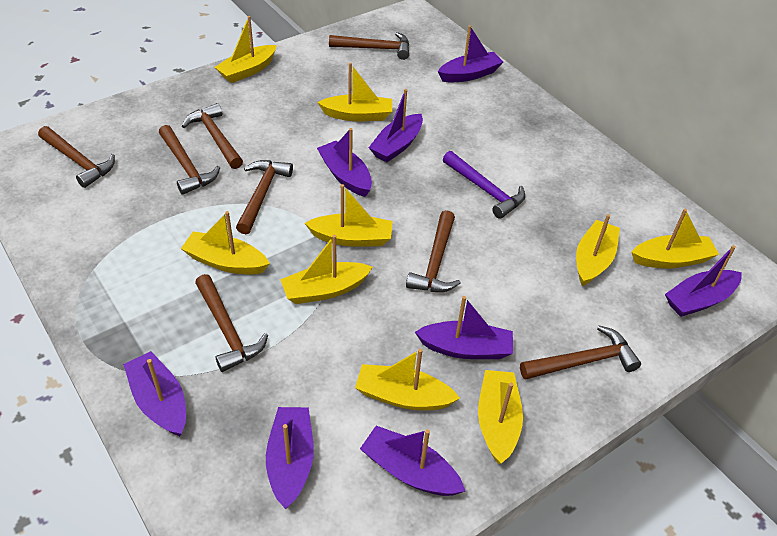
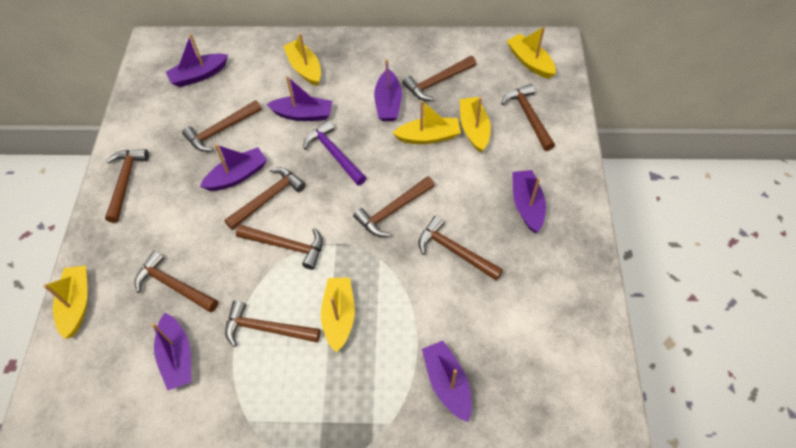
brown hammer: 8 -> 10
purple boat: 8 -> 7
yellow boat: 9 -> 6

